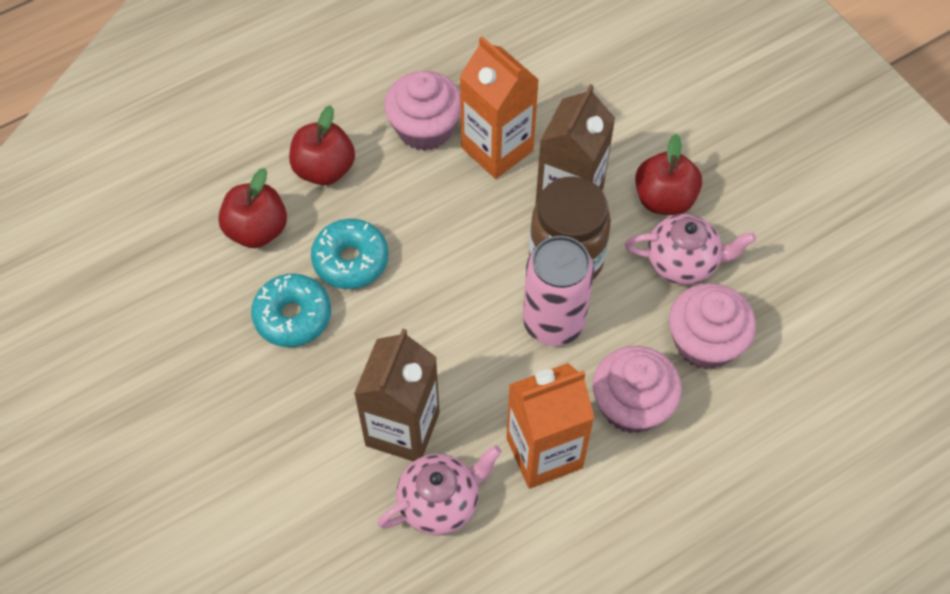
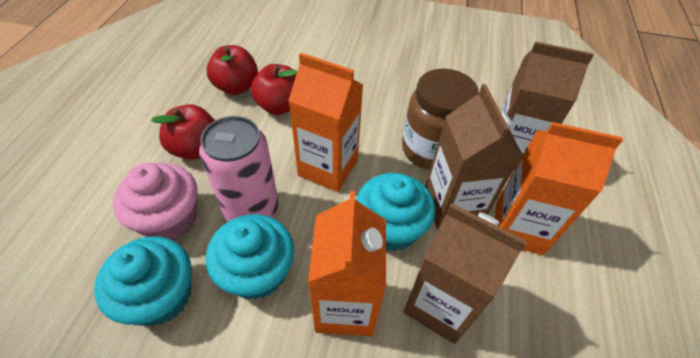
brown carton: 2 -> 3
orange carton: 2 -> 3
pink cupcake: 3 -> 1
pink teapot: 2 -> 0
turquoise cupcake: 0 -> 3
turquoise donut: 2 -> 0

